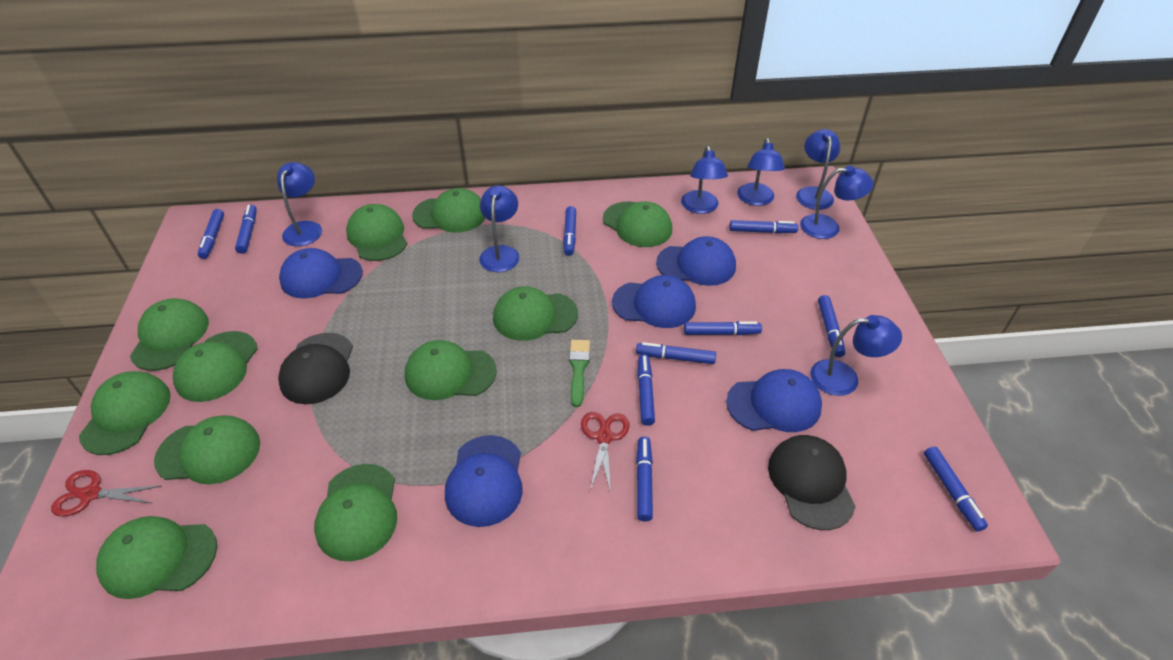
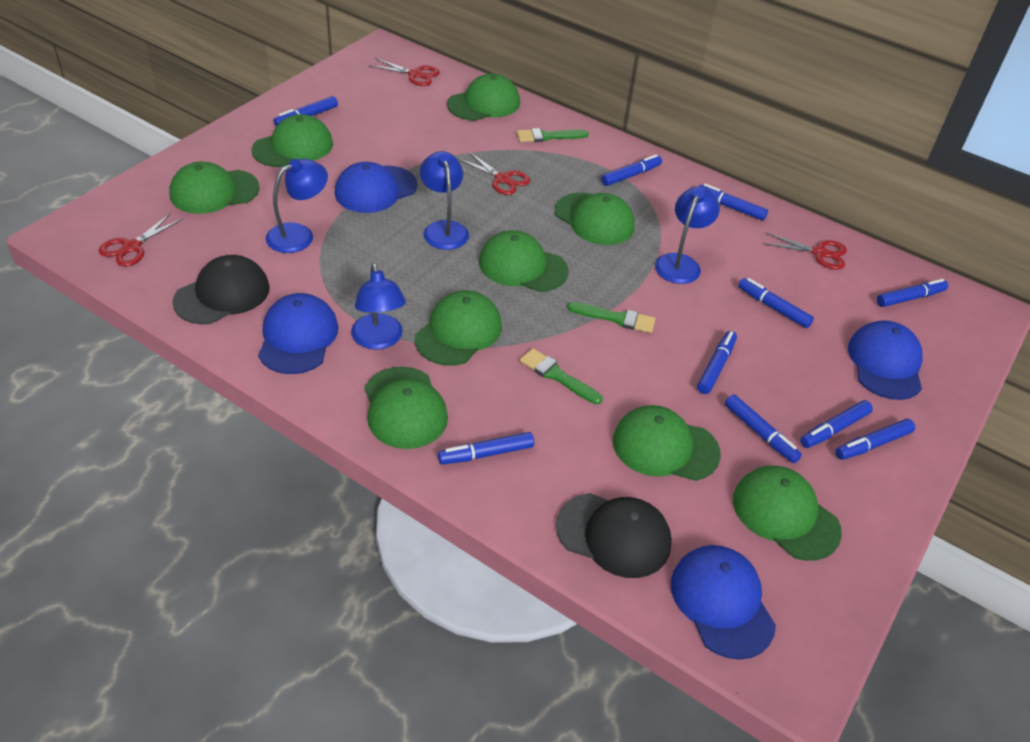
blue cap: 5 -> 4
blue lamp: 7 -> 4
green brush: 1 -> 3
green cap: 11 -> 9
red scissors: 2 -> 4

